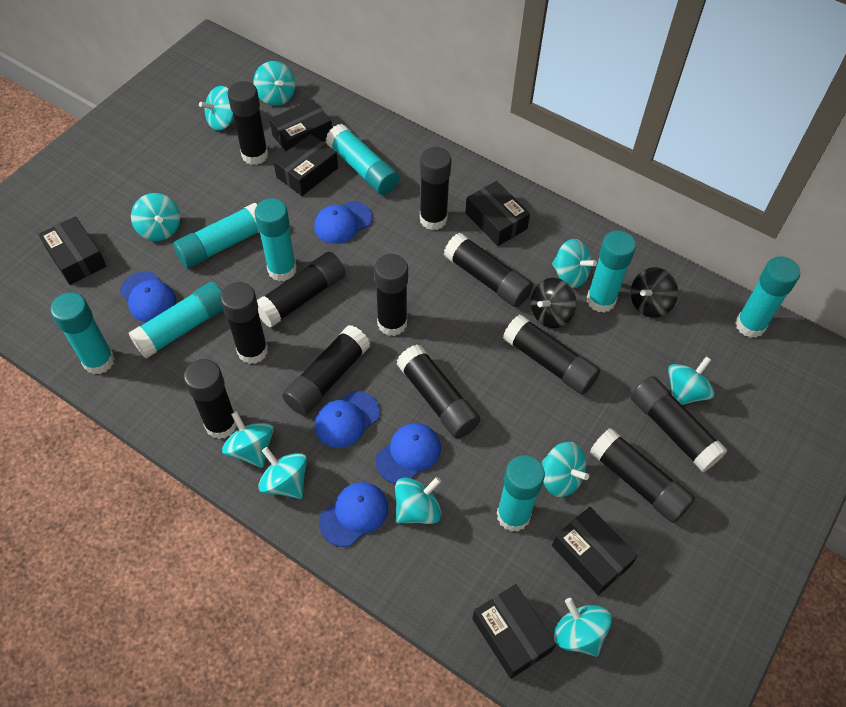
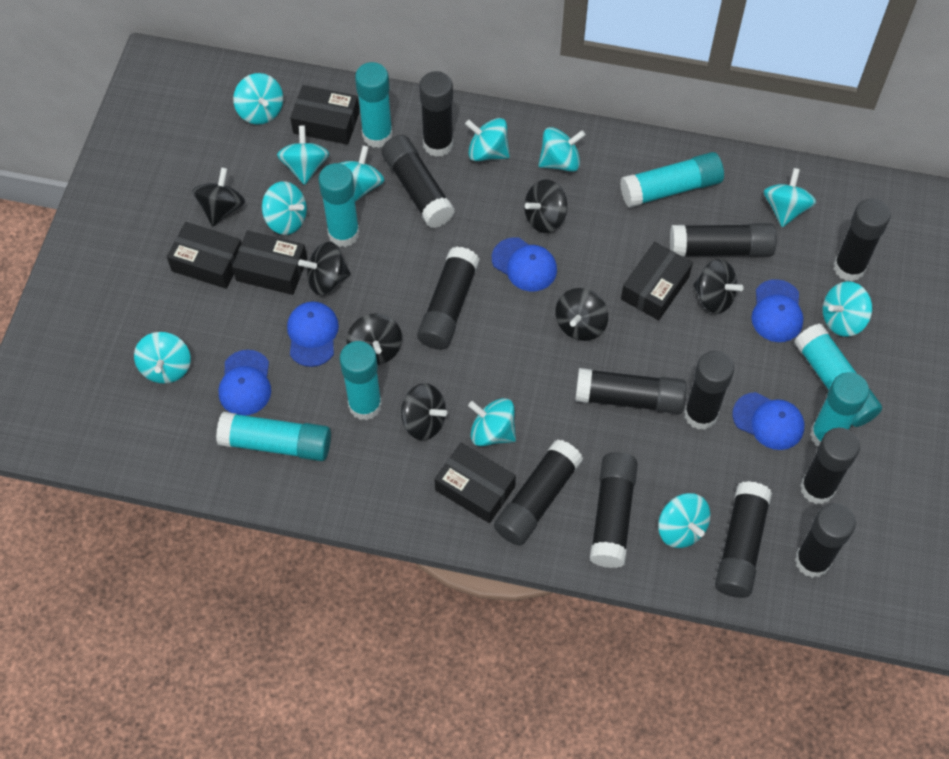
black box: 6 -> 5
black spinning top: 2 -> 7
turquoise glue stick: 8 -> 7
turquoise spinning top: 10 -> 11

